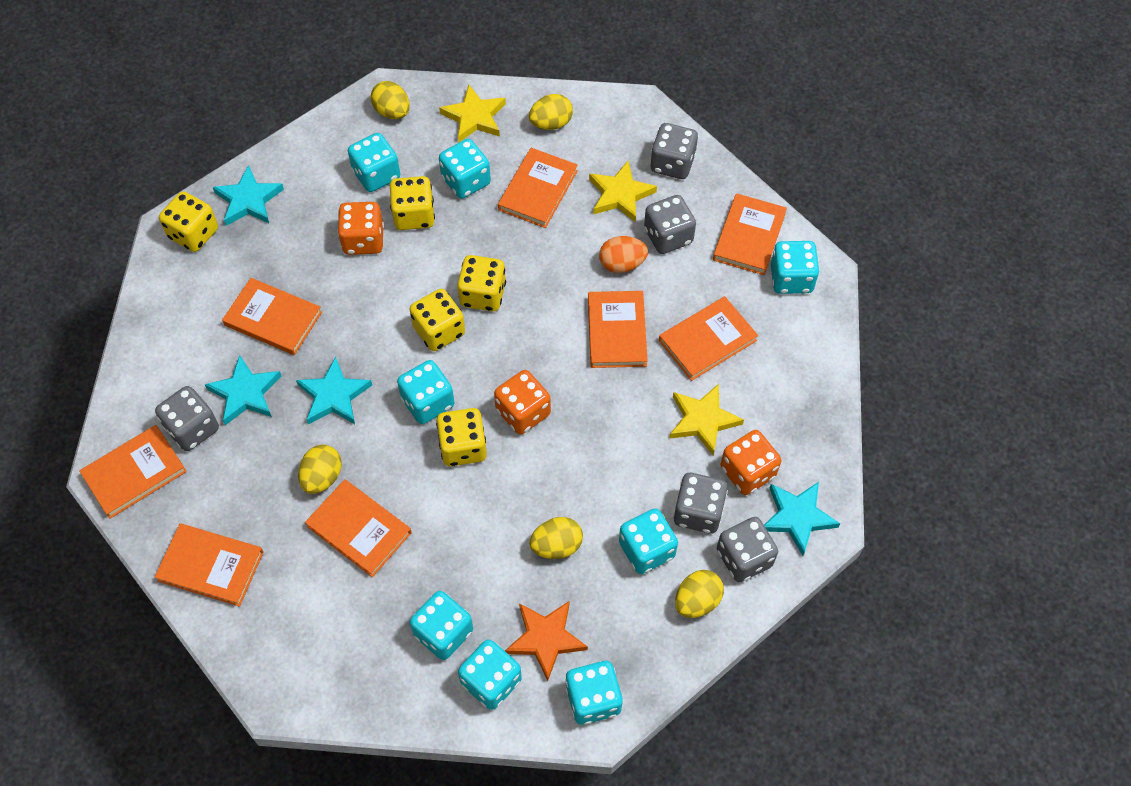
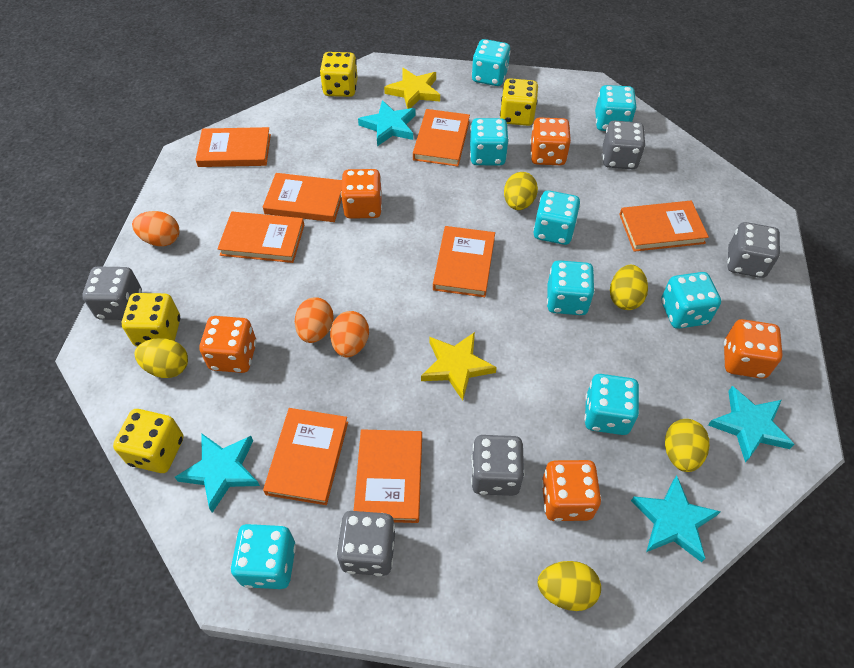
orange dice: 3 -> 5
orange egg: 1 -> 3
orange star: 1 -> 0
yellow dice: 5 -> 4
yellow star: 3 -> 2

